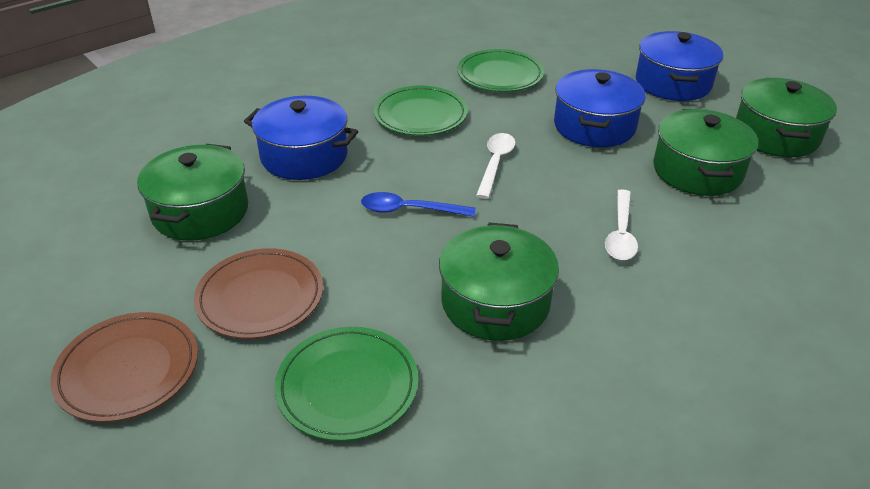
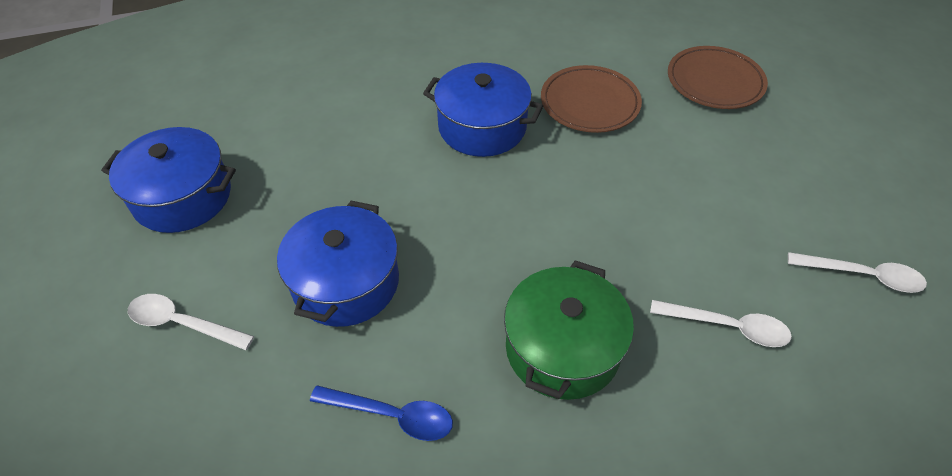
green plate: 3 -> 0
green pot: 4 -> 1
white spoon: 2 -> 3

